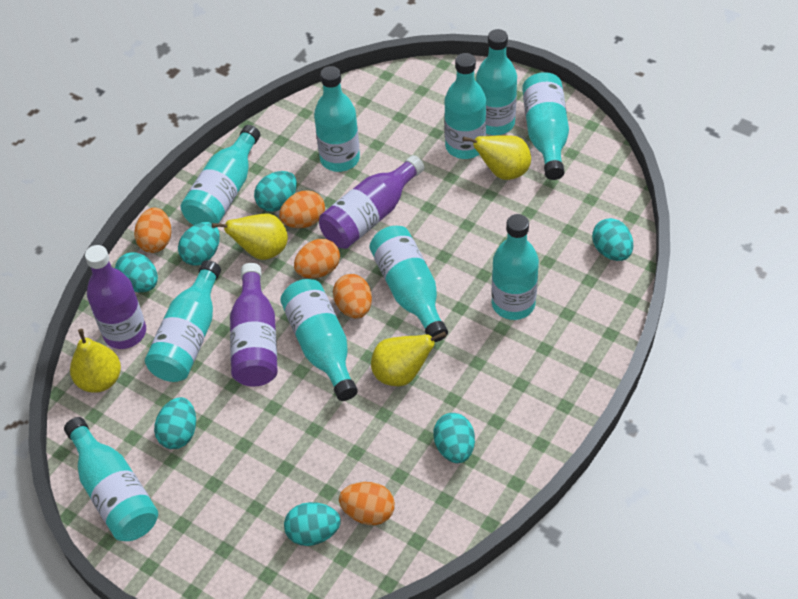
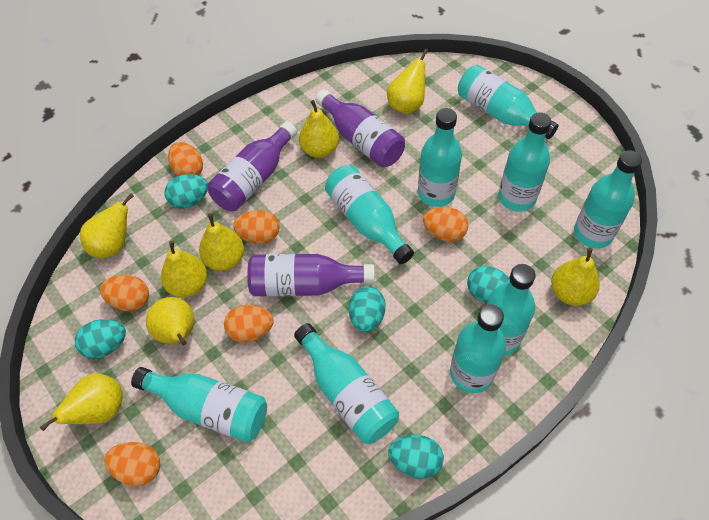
orange egg: 5 -> 6
turquoise bottle: 10 -> 9
turquoise egg: 7 -> 5
yellow pear: 4 -> 8

